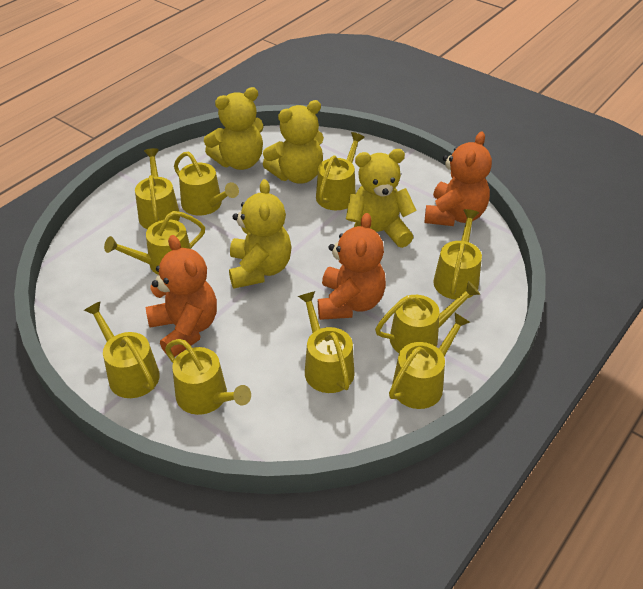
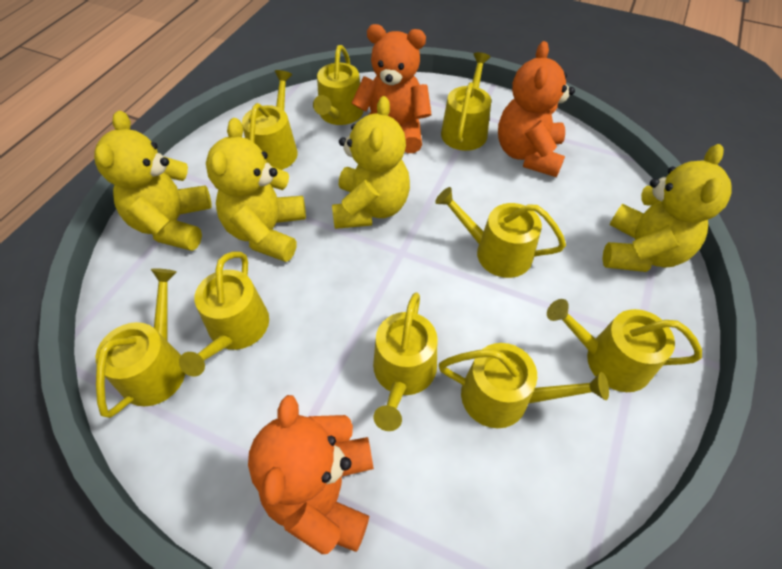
yellow watering can: 10 -> 9

